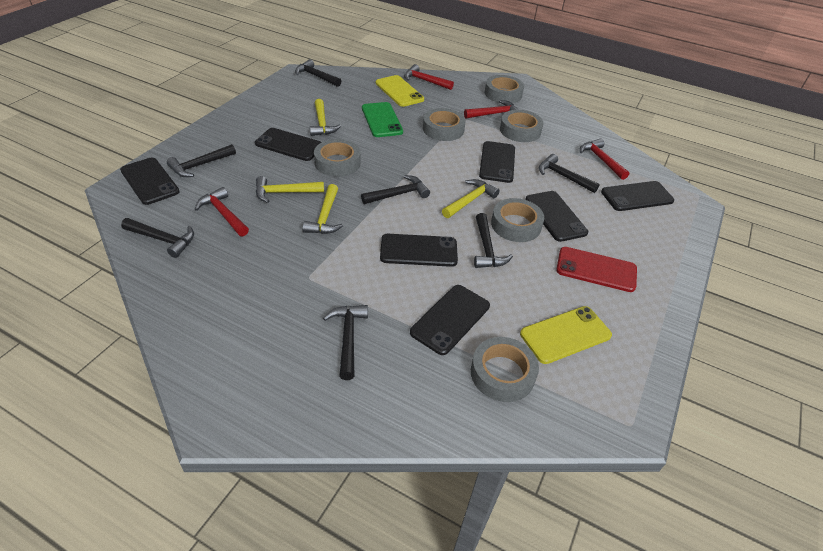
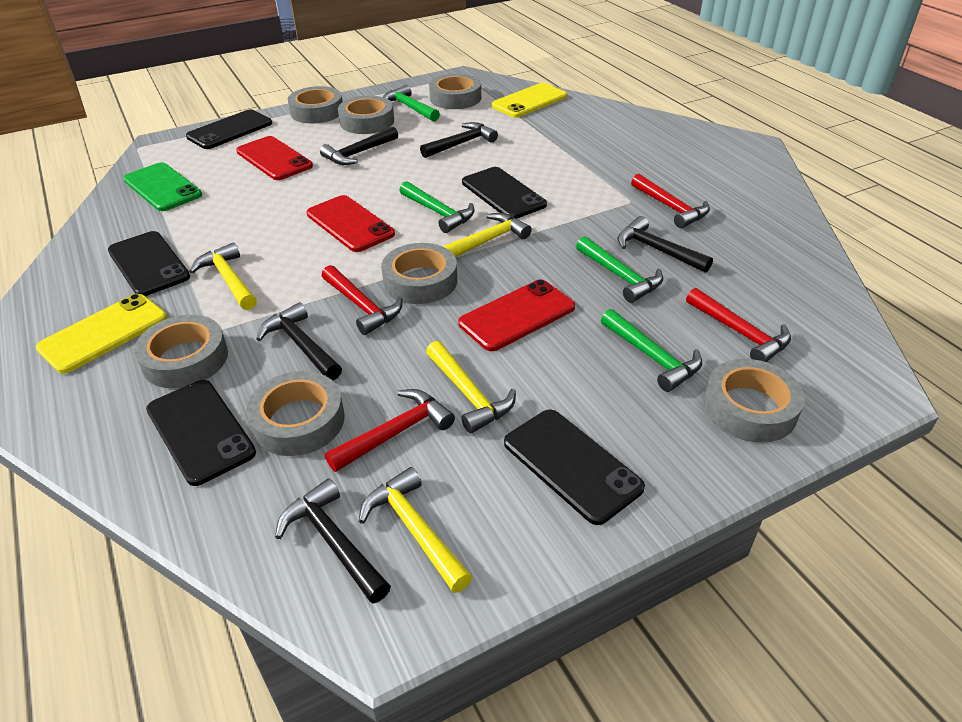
black hammer: 7 -> 5
black phone: 7 -> 5
green hammer: 0 -> 4
grey tape: 6 -> 7
red phone: 1 -> 3

